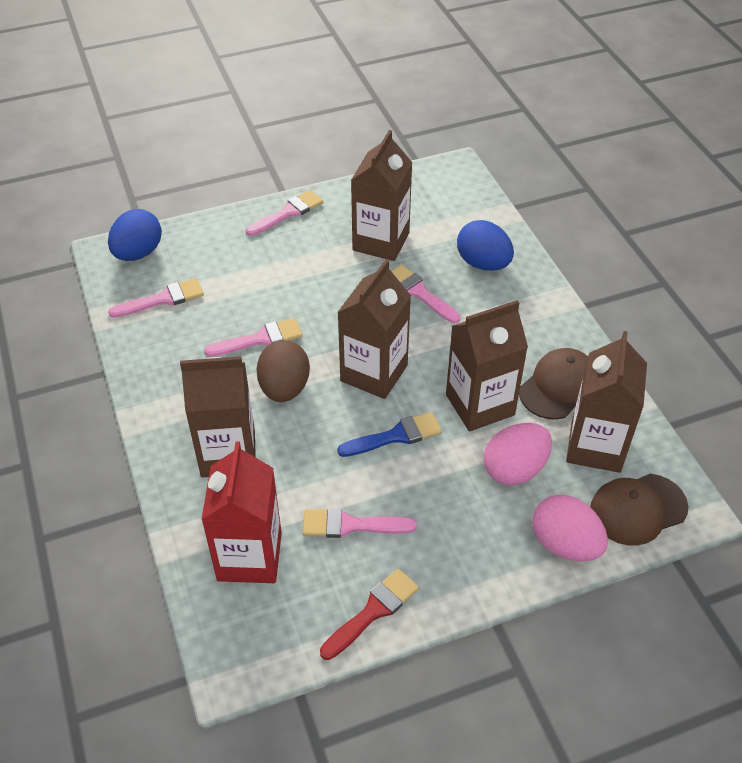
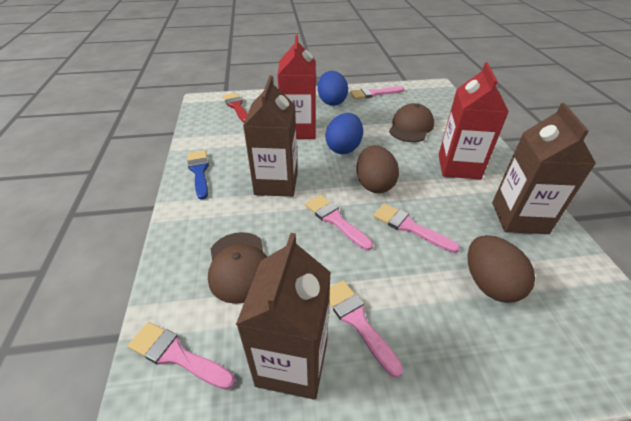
brown carton: 5 -> 3
brown egg: 1 -> 2
pink egg: 2 -> 0
red carton: 1 -> 2

